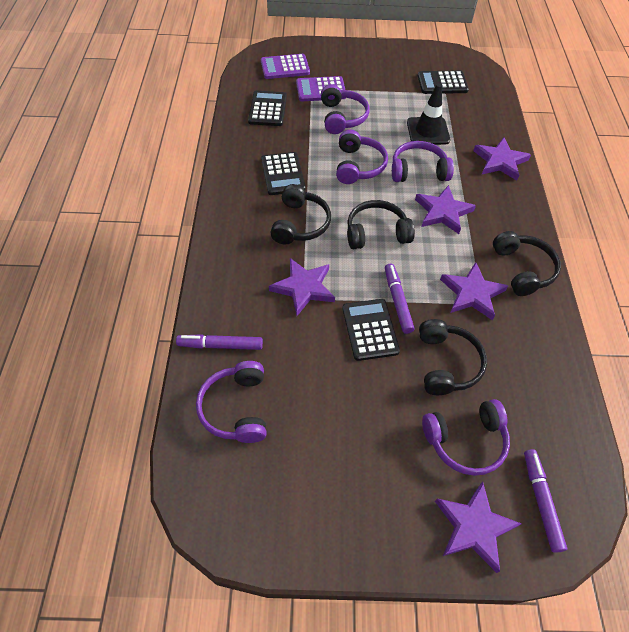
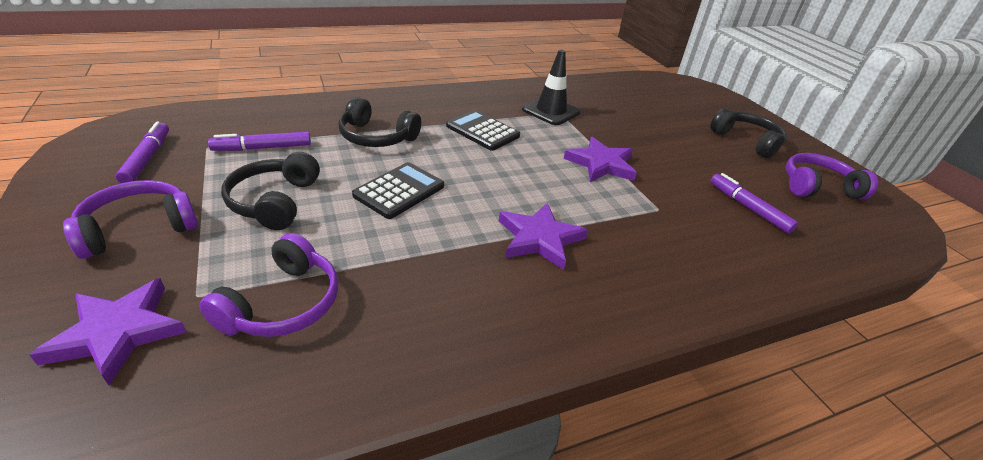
black calculator: 4 -> 2
black headphones: 4 -> 3
purple calculator: 2 -> 0
purple headphones: 5 -> 3
purple star: 5 -> 3

